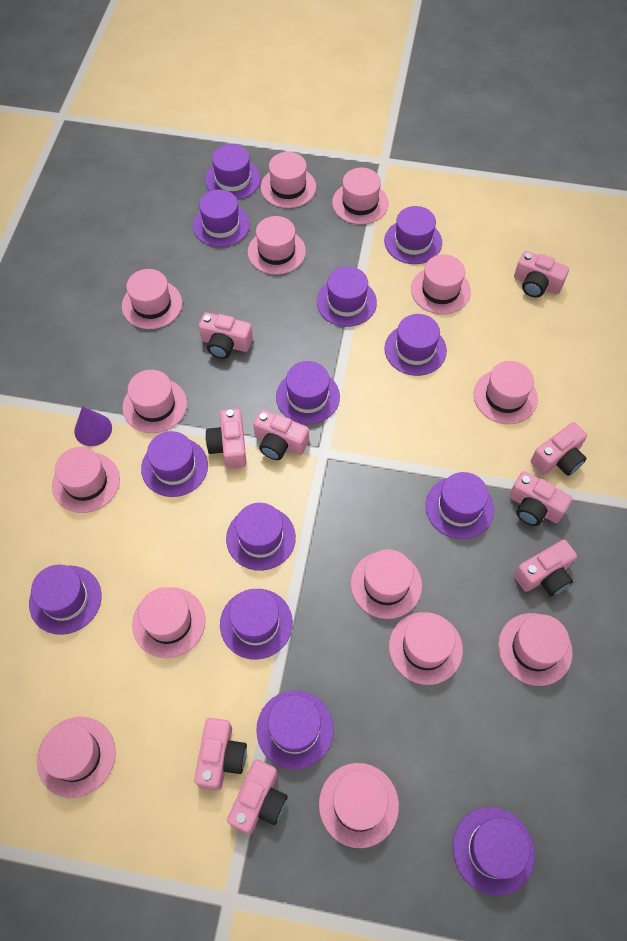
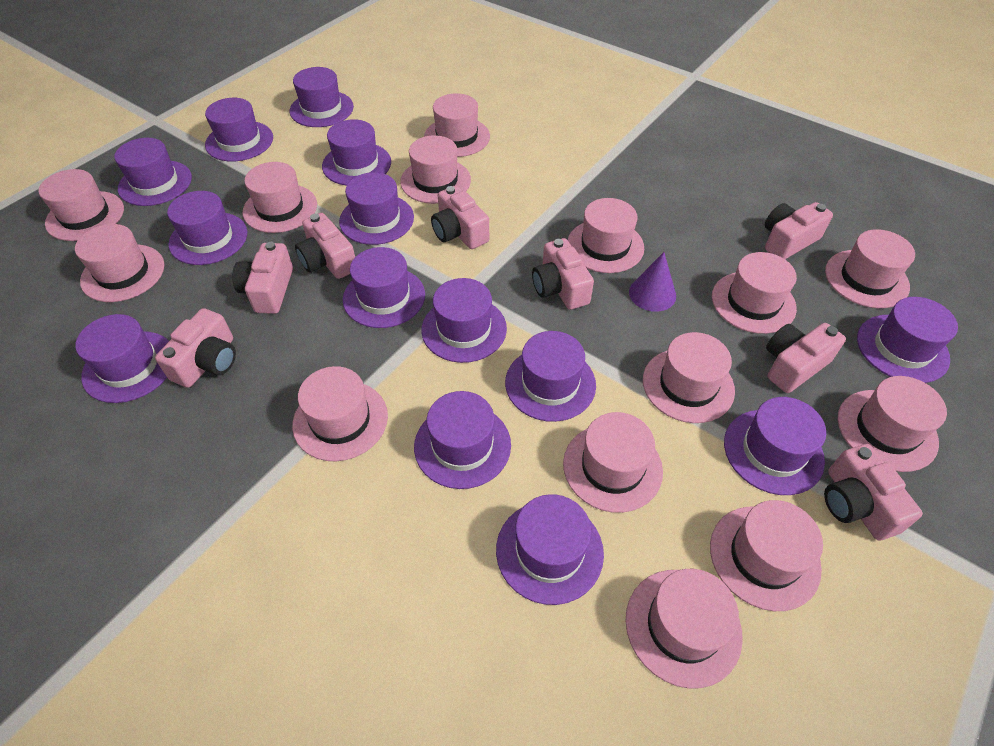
pink camera: 9 -> 8
purple hat: 13 -> 14

